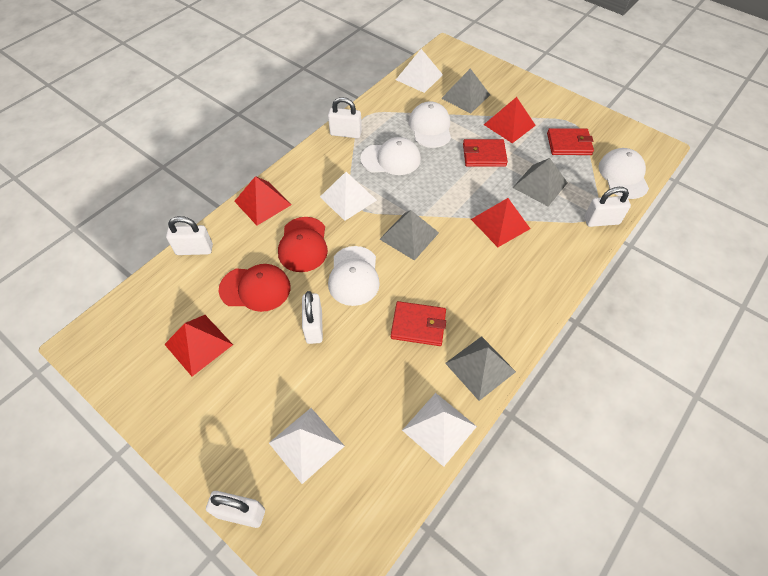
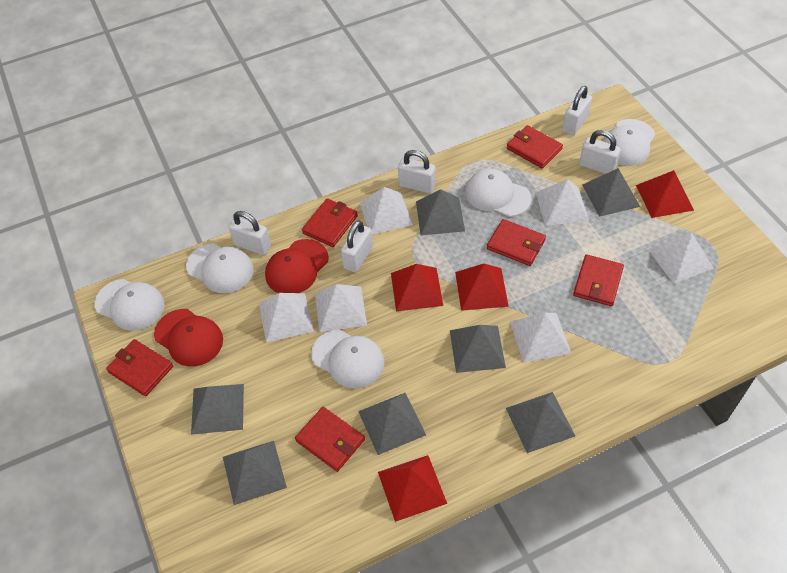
grey pyramid: 4 -> 7
red wallet: 3 -> 6
white cap: 4 -> 5
white pyramid: 4 -> 6

